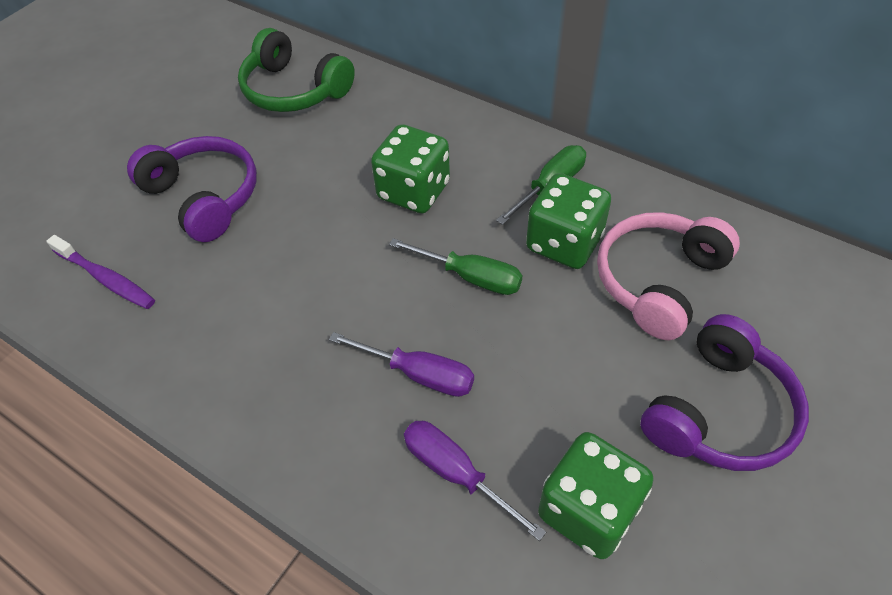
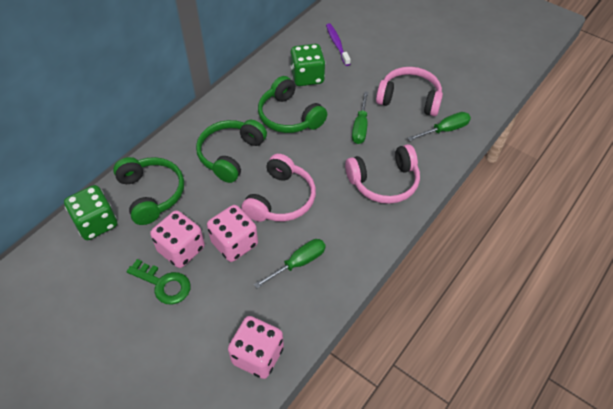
green dice: 3 -> 2
green headphones: 1 -> 3
green key: 0 -> 1
green screwdriver: 2 -> 3
pink dice: 0 -> 3
pink headphones: 1 -> 3
purple headphones: 2 -> 0
purple screwdriver: 2 -> 0

